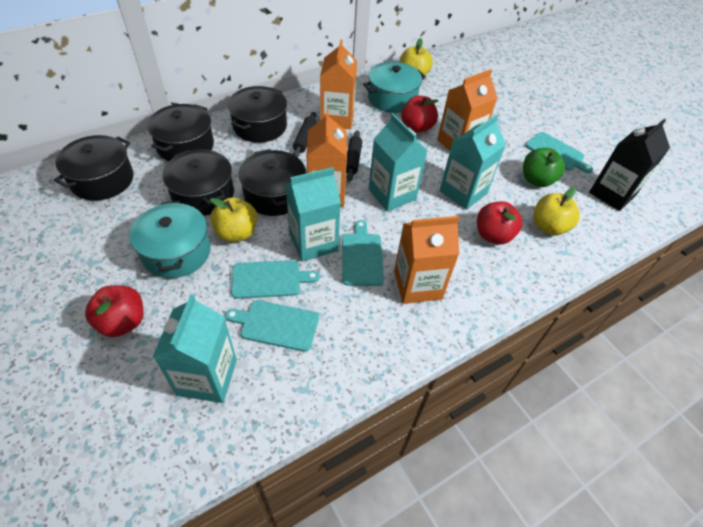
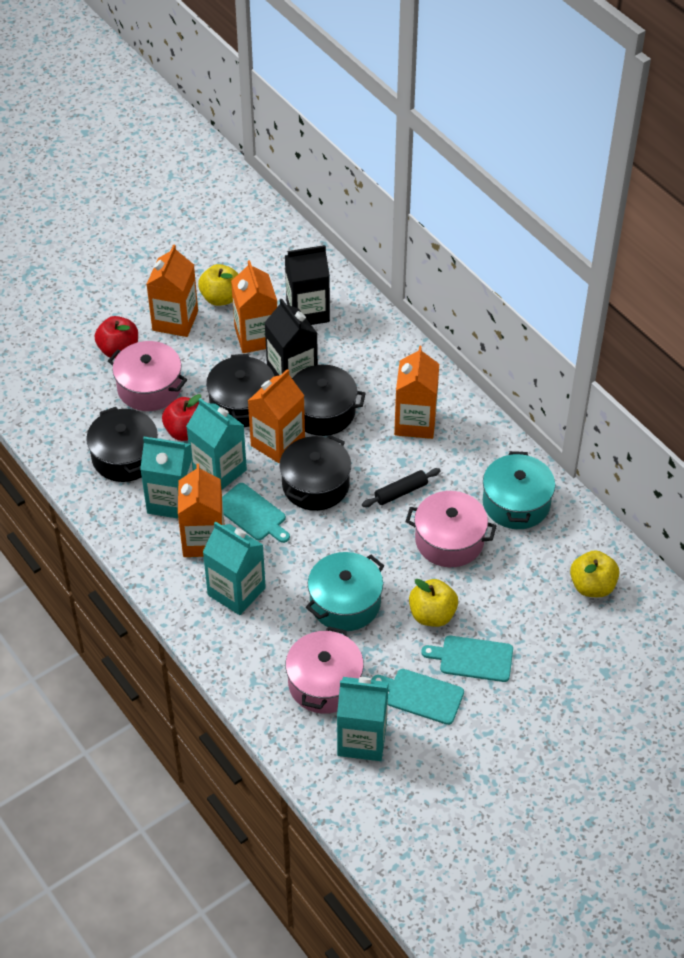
black carton: 1 -> 2
black pot: 5 -> 4
black rolling pin: 2 -> 1
green apple: 1 -> 0
orange carton: 4 -> 5
pink pot: 0 -> 3
red apple: 3 -> 2
turquoise cutting board: 4 -> 3

